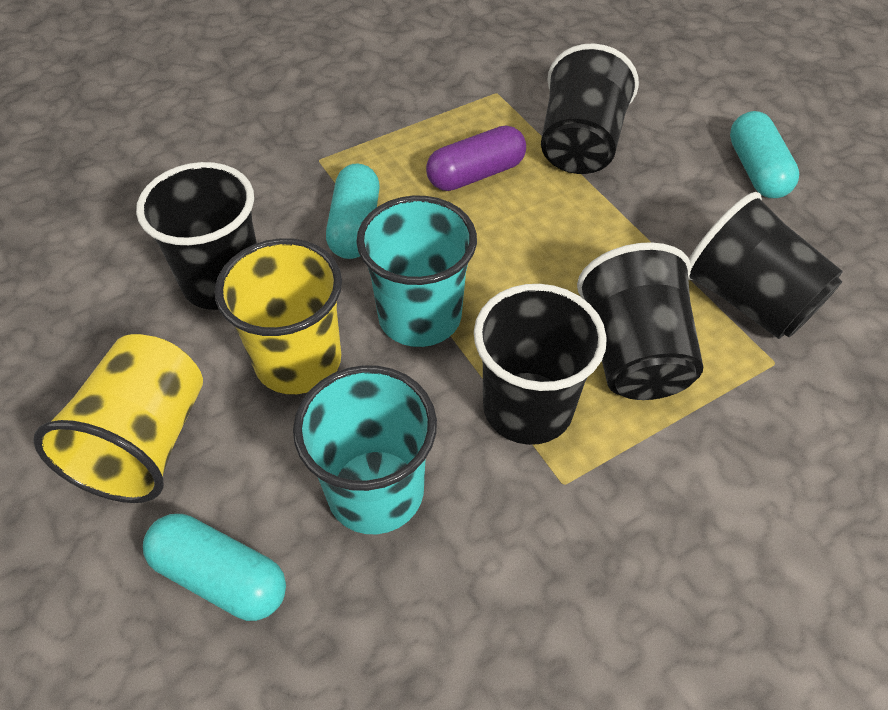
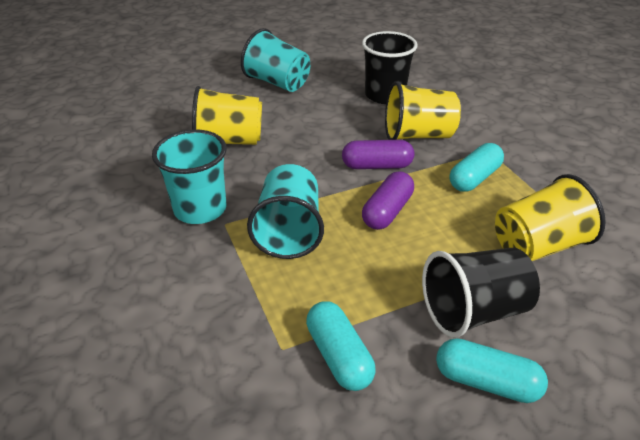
black cup: 5 -> 2
purple capsule: 1 -> 2
turquoise cup: 2 -> 3
yellow cup: 2 -> 3

